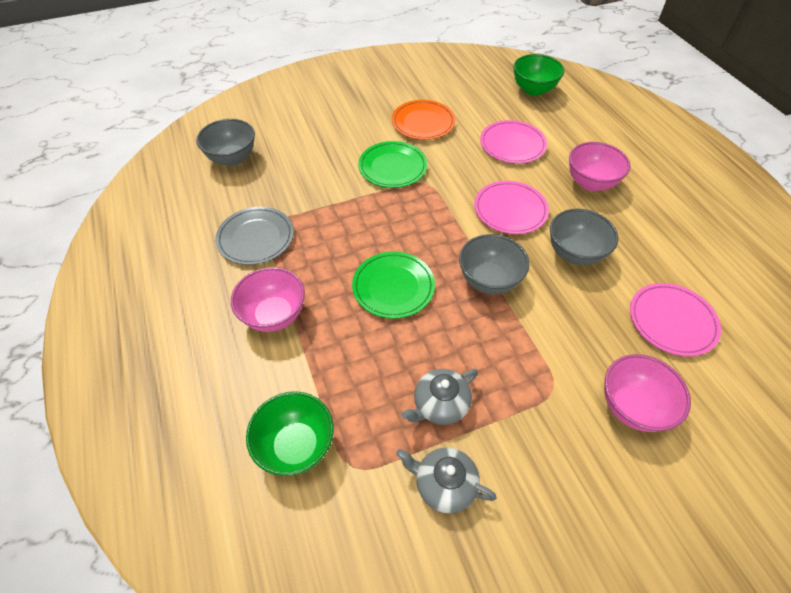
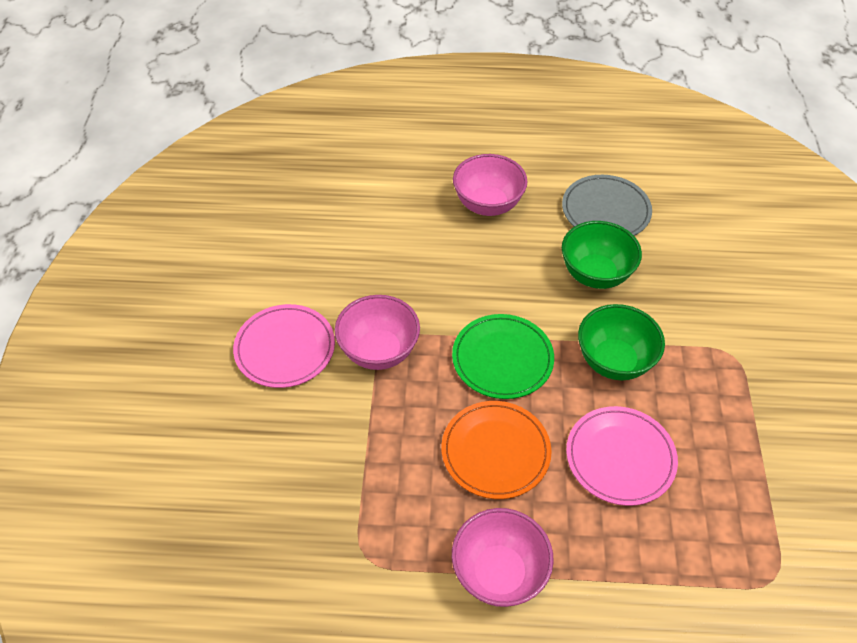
green plate: 2 -> 1
grey bowl: 3 -> 0
grey teapot: 2 -> 0
pink plate: 3 -> 2

